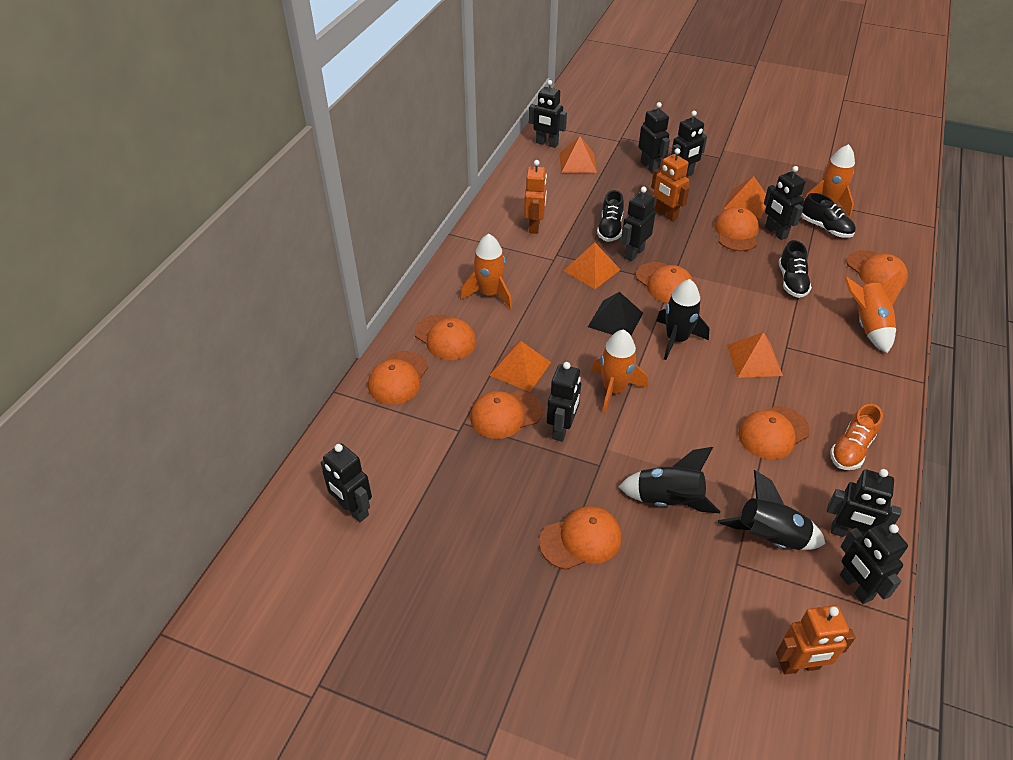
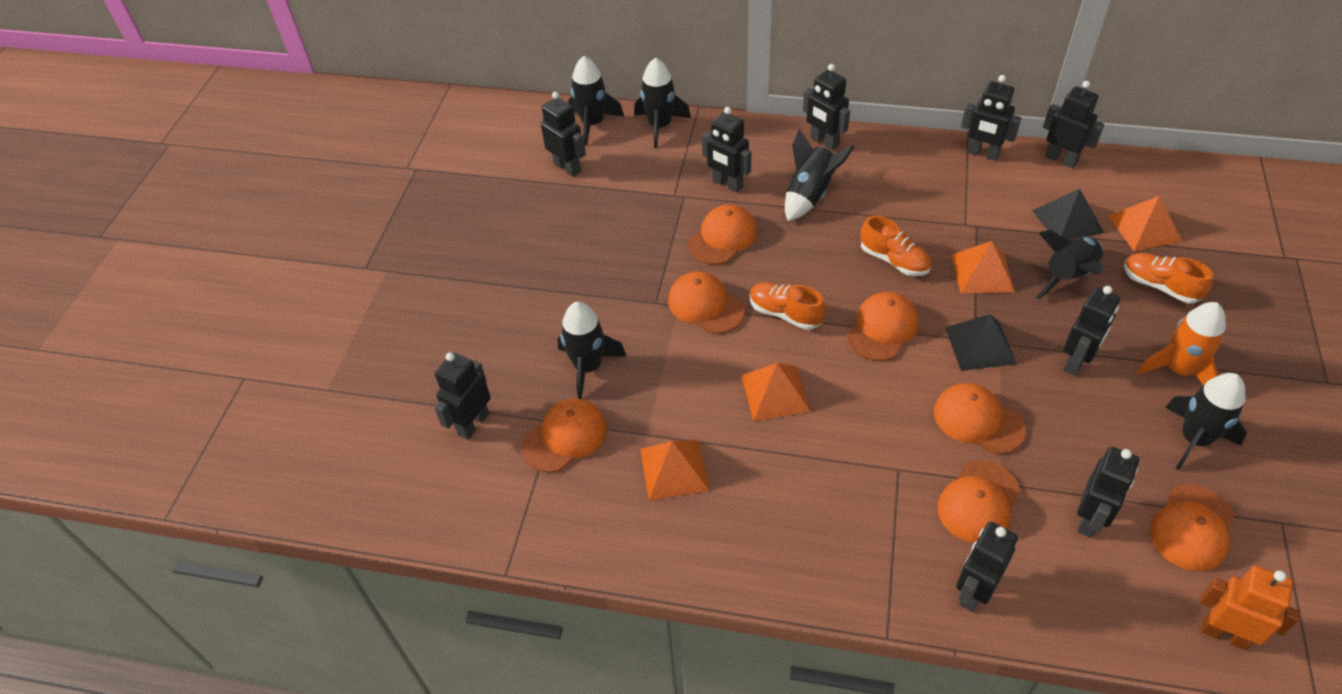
black pyramid: 1 -> 2
black rocket: 3 -> 6
black shoe: 3 -> 0
orange cap: 8 -> 7
orange pyramid: 5 -> 4
orange robot: 3 -> 1
orange rocket: 4 -> 1
orange shoe: 1 -> 3

